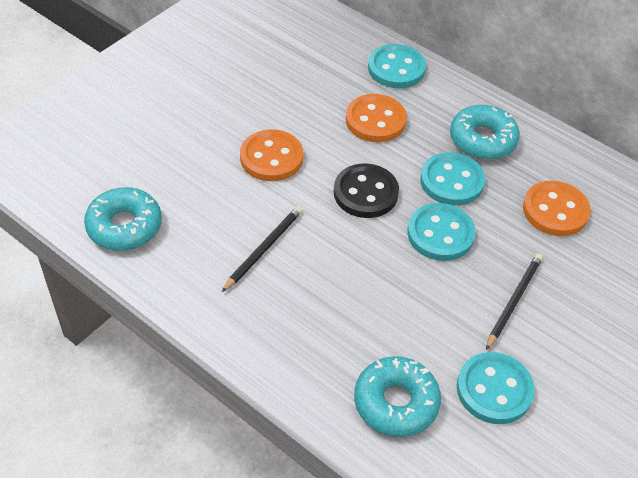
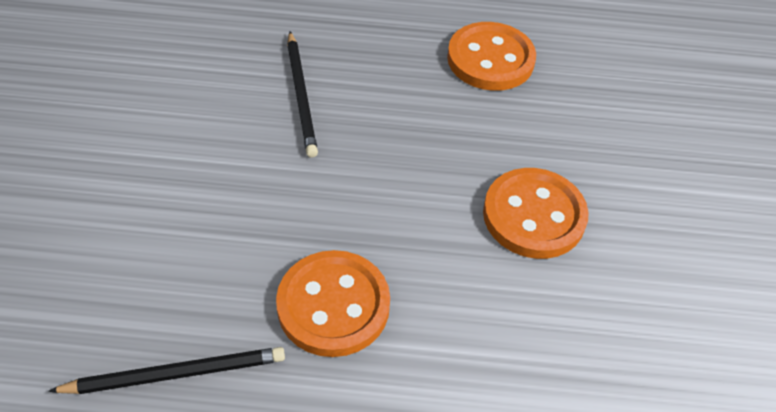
black button: 1 -> 0
turquoise button: 4 -> 0
turquoise donut: 3 -> 0

